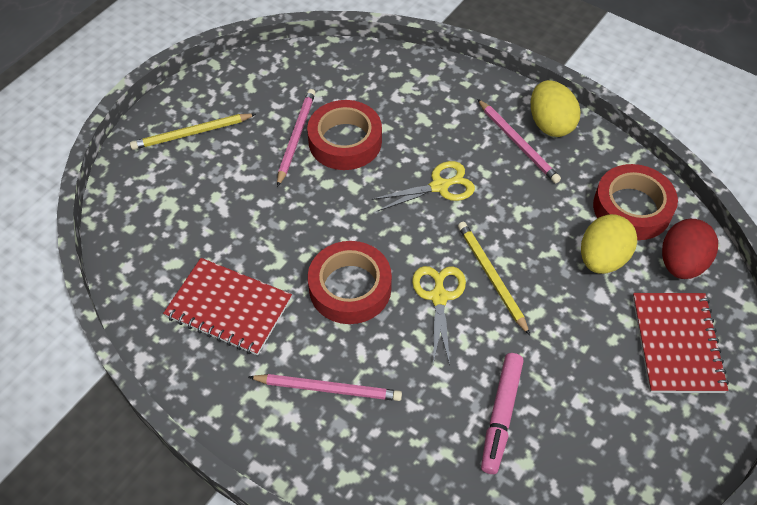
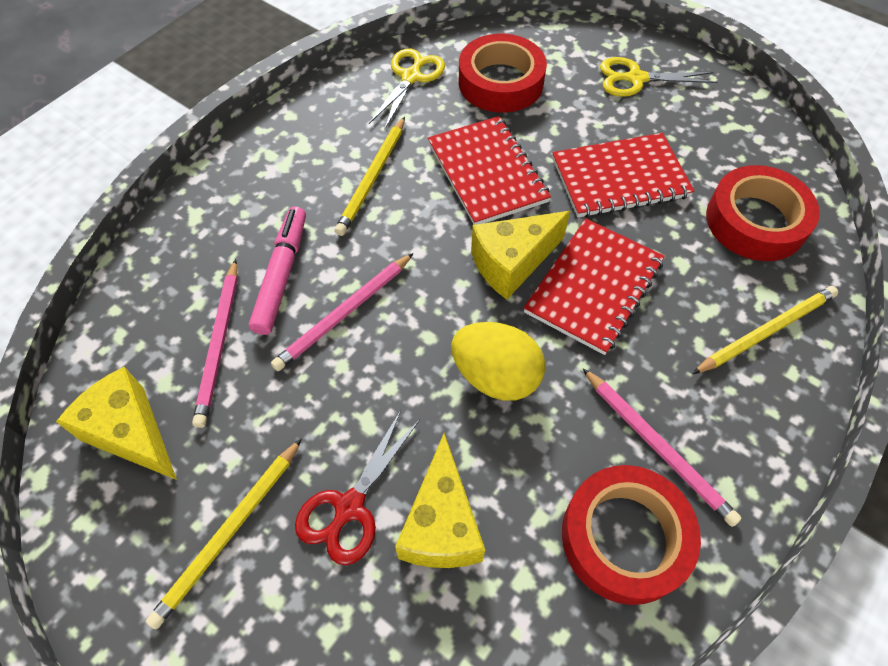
red egg: 1 -> 0
red notebook: 2 -> 3
red scissors: 0 -> 1
yellow cheese: 0 -> 3
yellow egg: 2 -> 1
yellow pencil: 2 -> 3

